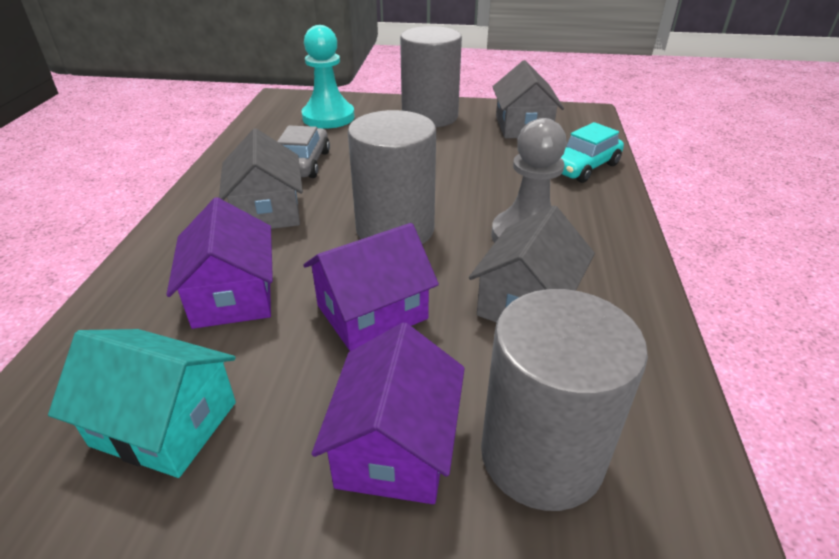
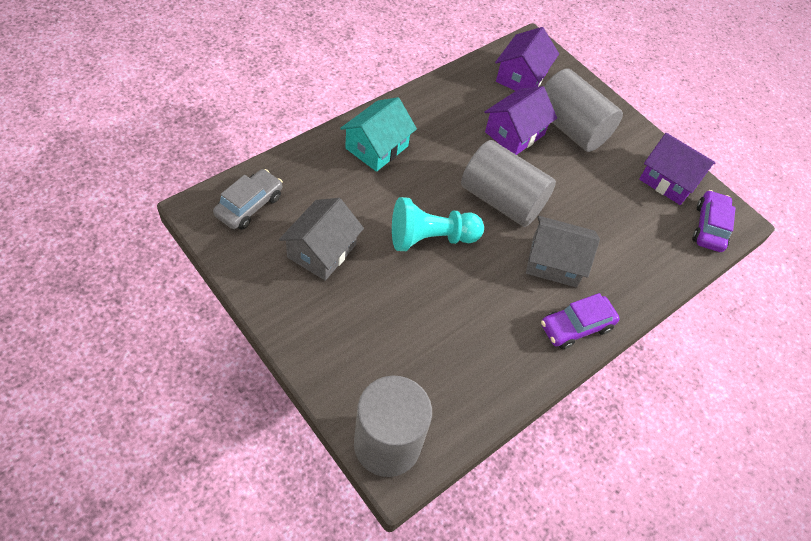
grey house: 3 -> 2
grey pawn: 1 -> 0
purple car: 0 -> 2
turquoise car: 1 -> 0

